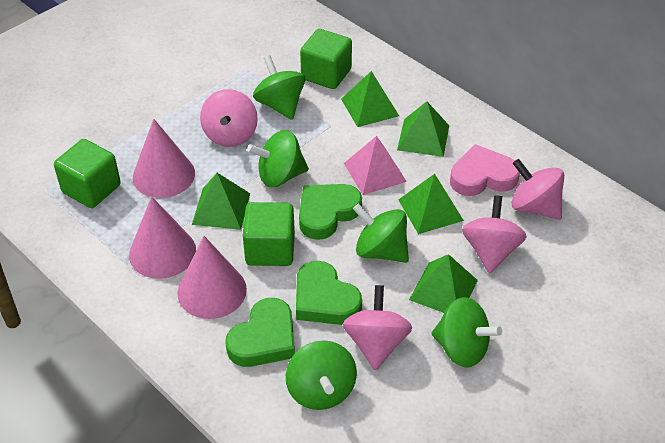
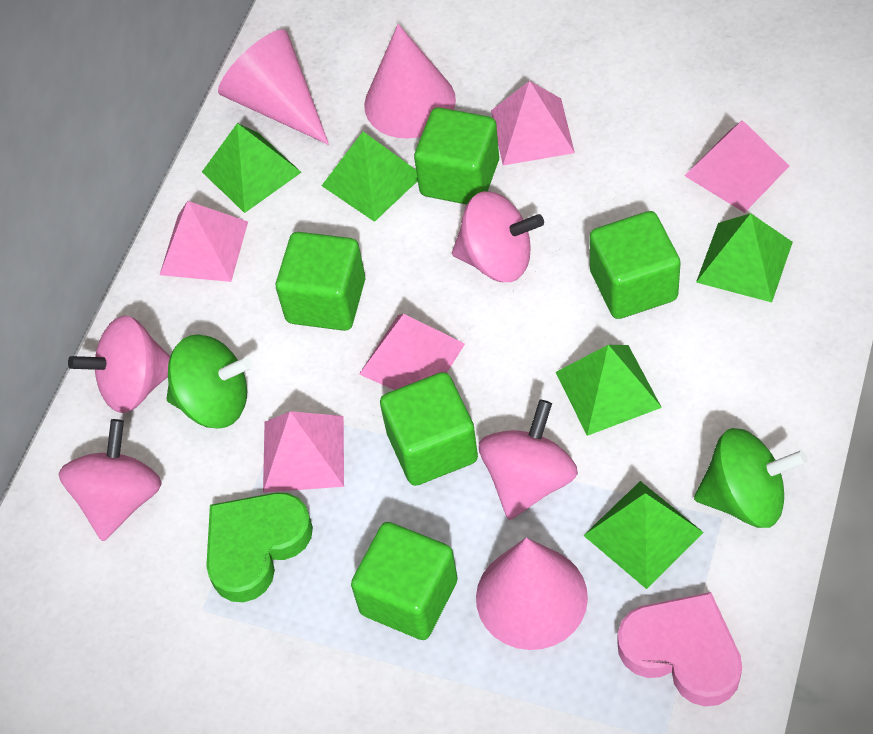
green cube: 3 -> 5
green heart: 3 -> 1
green spinning top: 5 -> 2
pink pyramid: 1 -> 5

